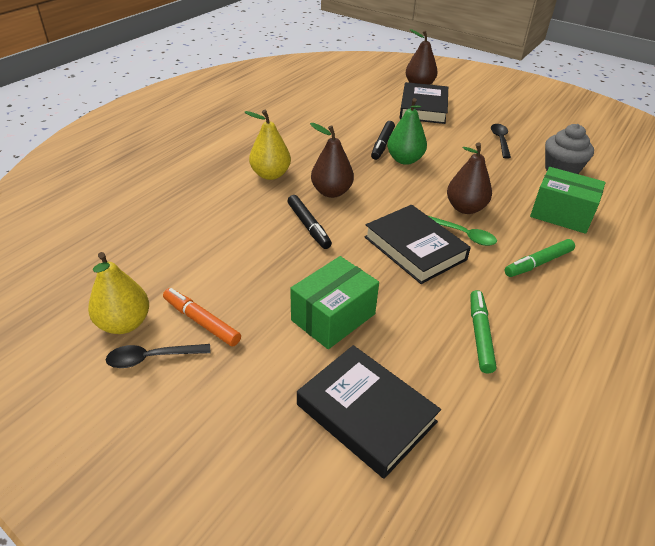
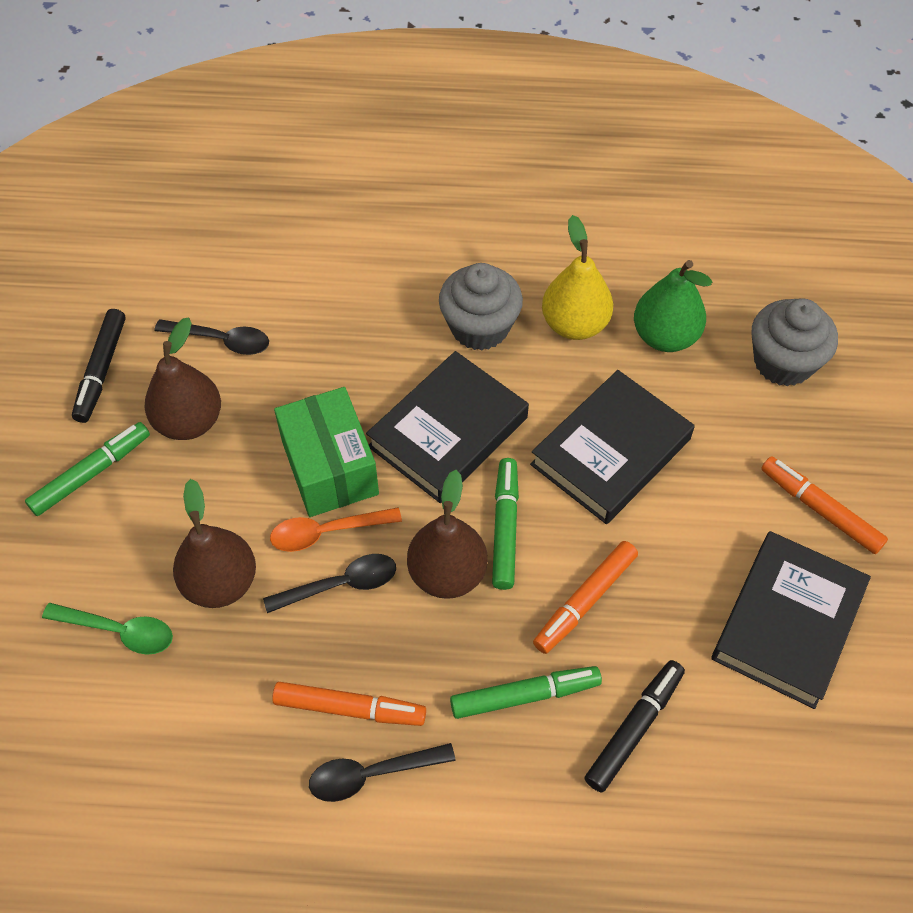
black spoon: 2 -> 3
green box: 2 -> 1
green marker: 2 -> 3
grey cupcake: 1 -> 2
orange marker: 1 -> 3
orange spoon: 0 -> 1
yellow pear: 2 -> 1

